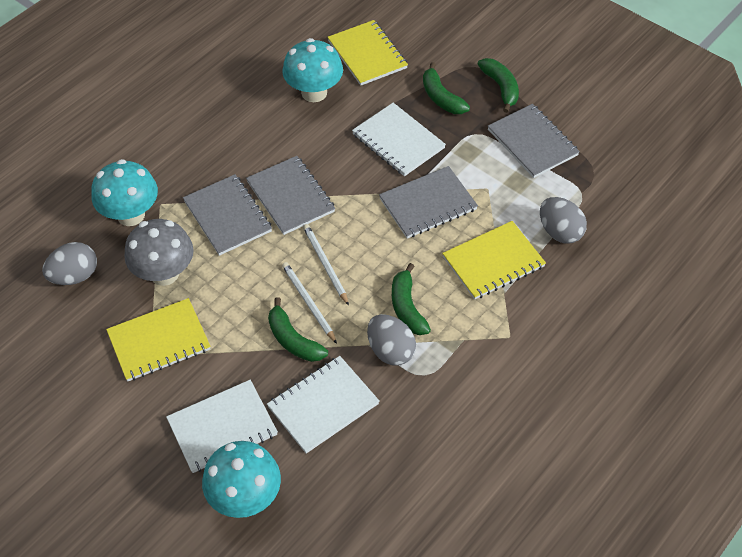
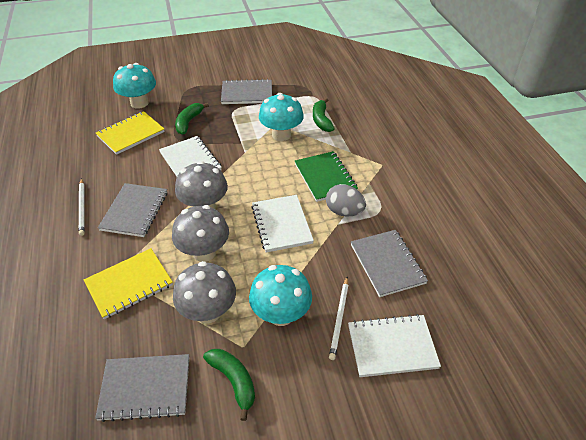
green banana: 4 -> 3
green notebook: 0 -> 1
grey egg: 3 -> 1
grey mushroom: 1 -> 3
yellow notebook: 3 -> 2

